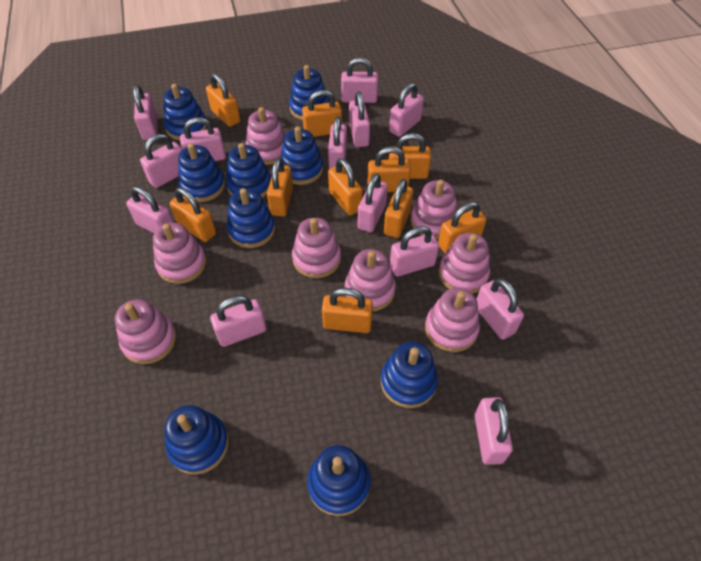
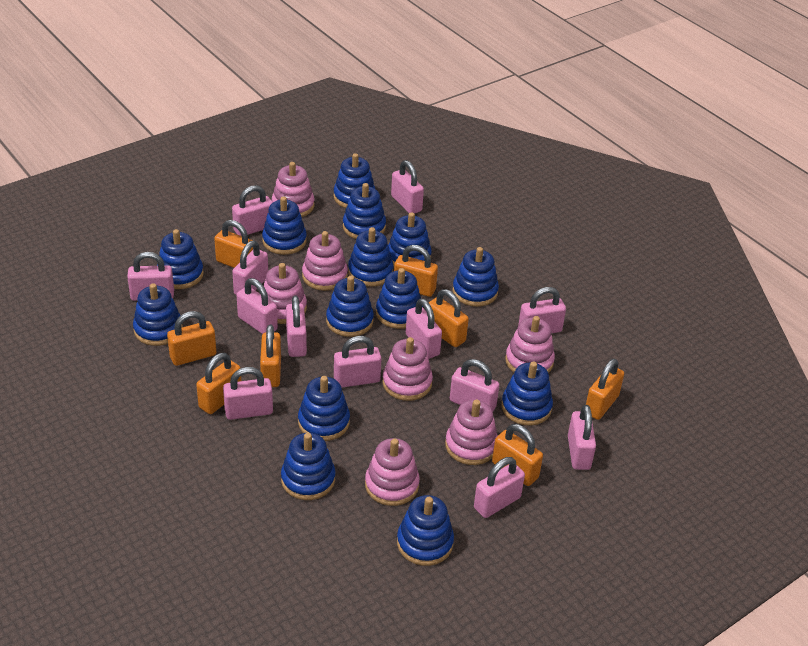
blue stacking toy: 9 -> 14
orange padlock: 10 -> 8
pink stacking toy: 8 -> 7

